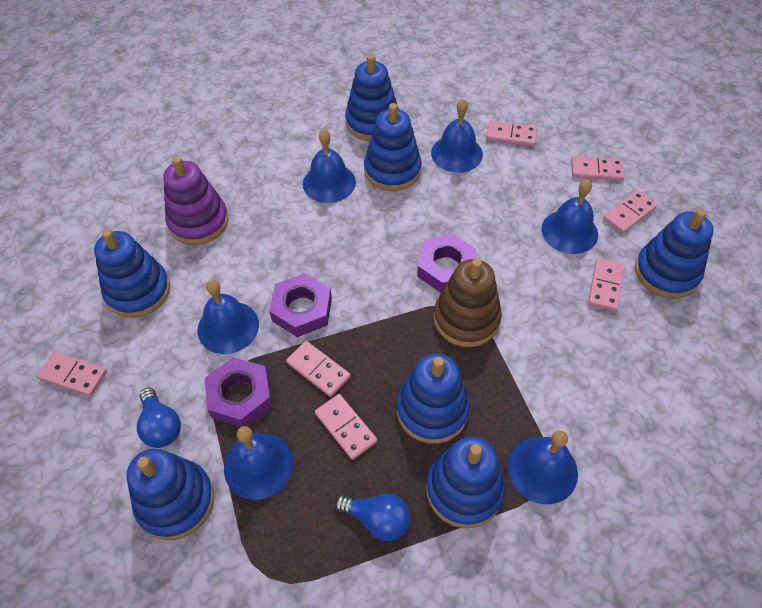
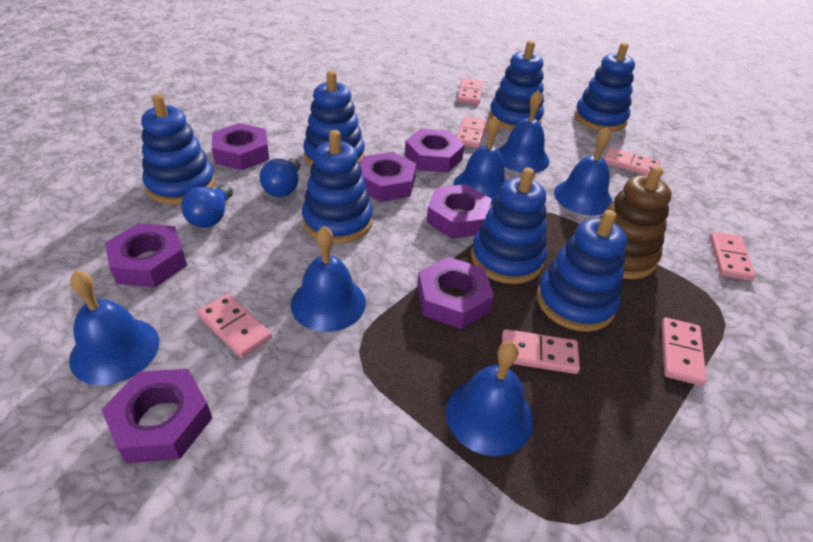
purple nut: 3 -> 7
purple stacking toy: 1 -> 0

